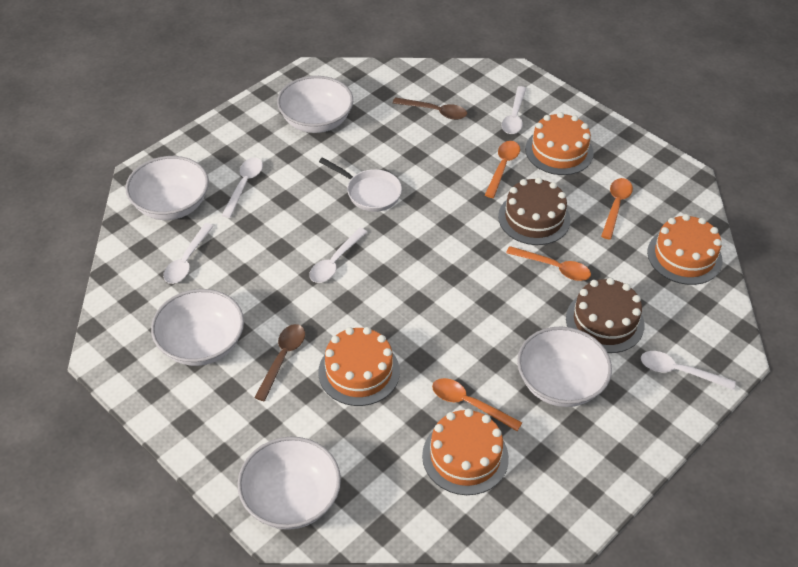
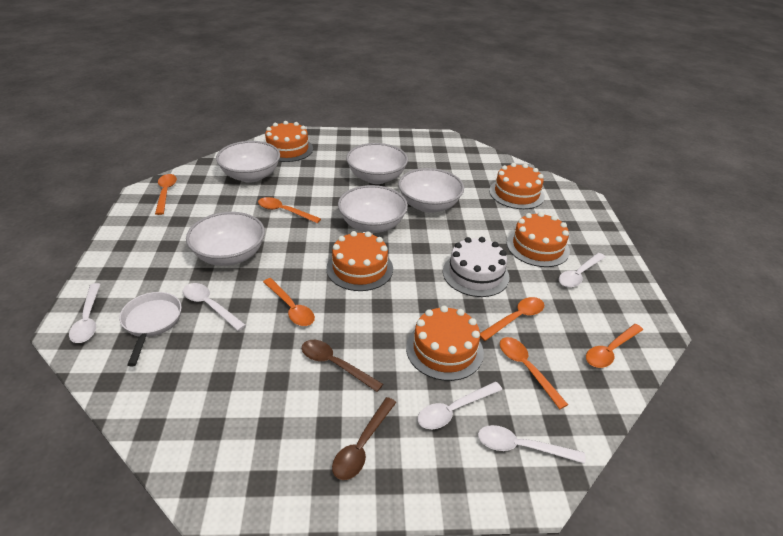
brown cake: 2 -> 0
orange cake: 4 -> 5
orange spoon: 4 -> 6
white cake: 0 -> 1

